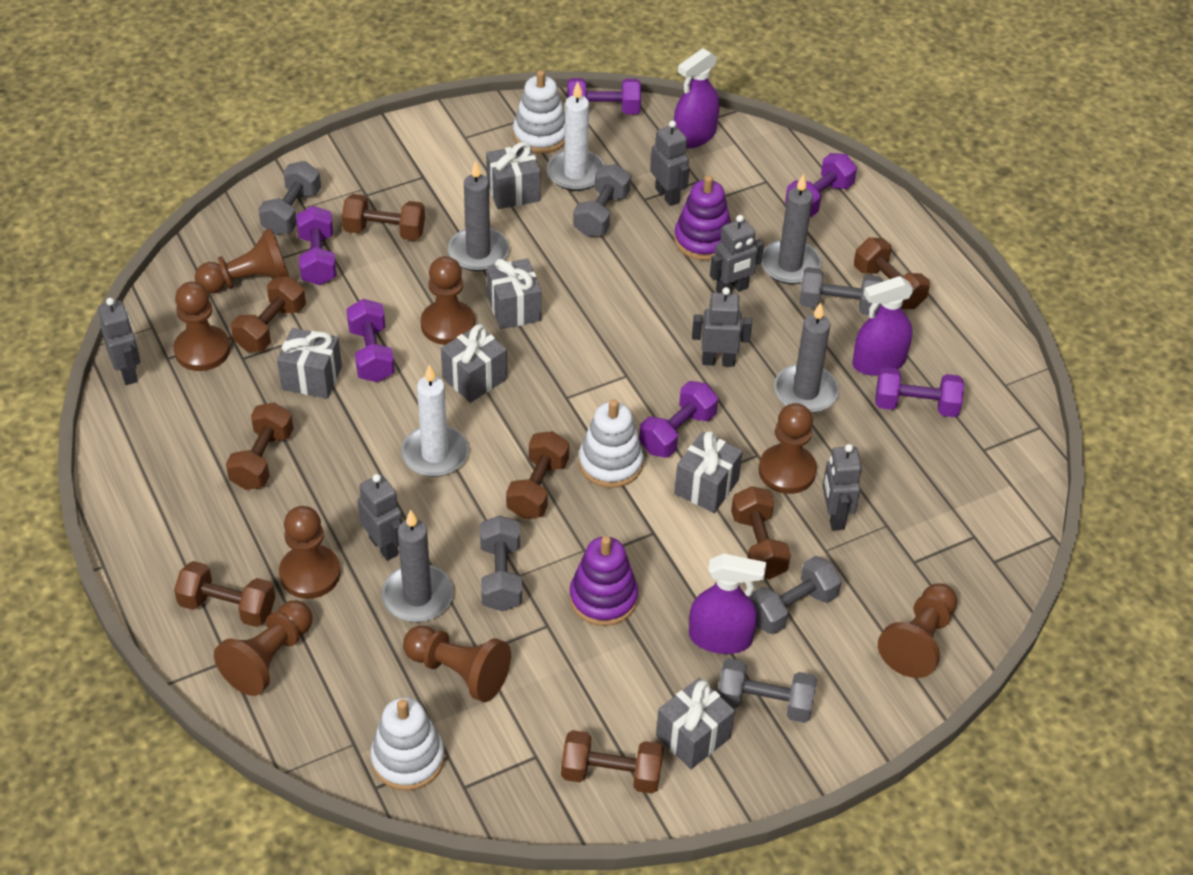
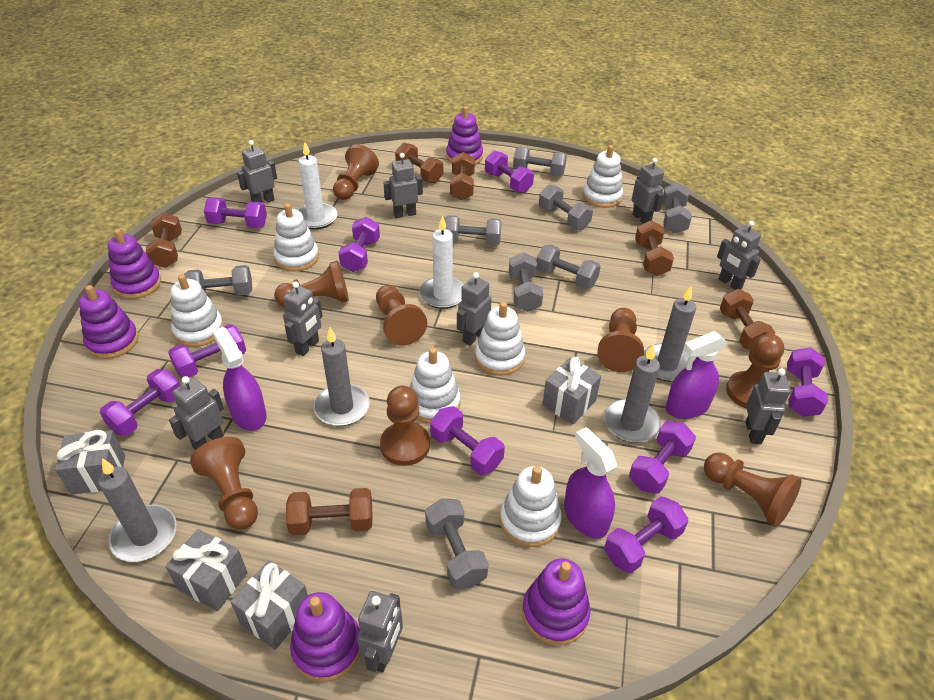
brown dumbbell: 8 -> 6
grey dumbbell: 6 -> 8
grey gift: 6 -> 4
grey robot: 6 -> 9
purple dumbbell: 6 -> 9
purple stacking toy: 2 -> 5
white stacking toy: 3 -> 6

